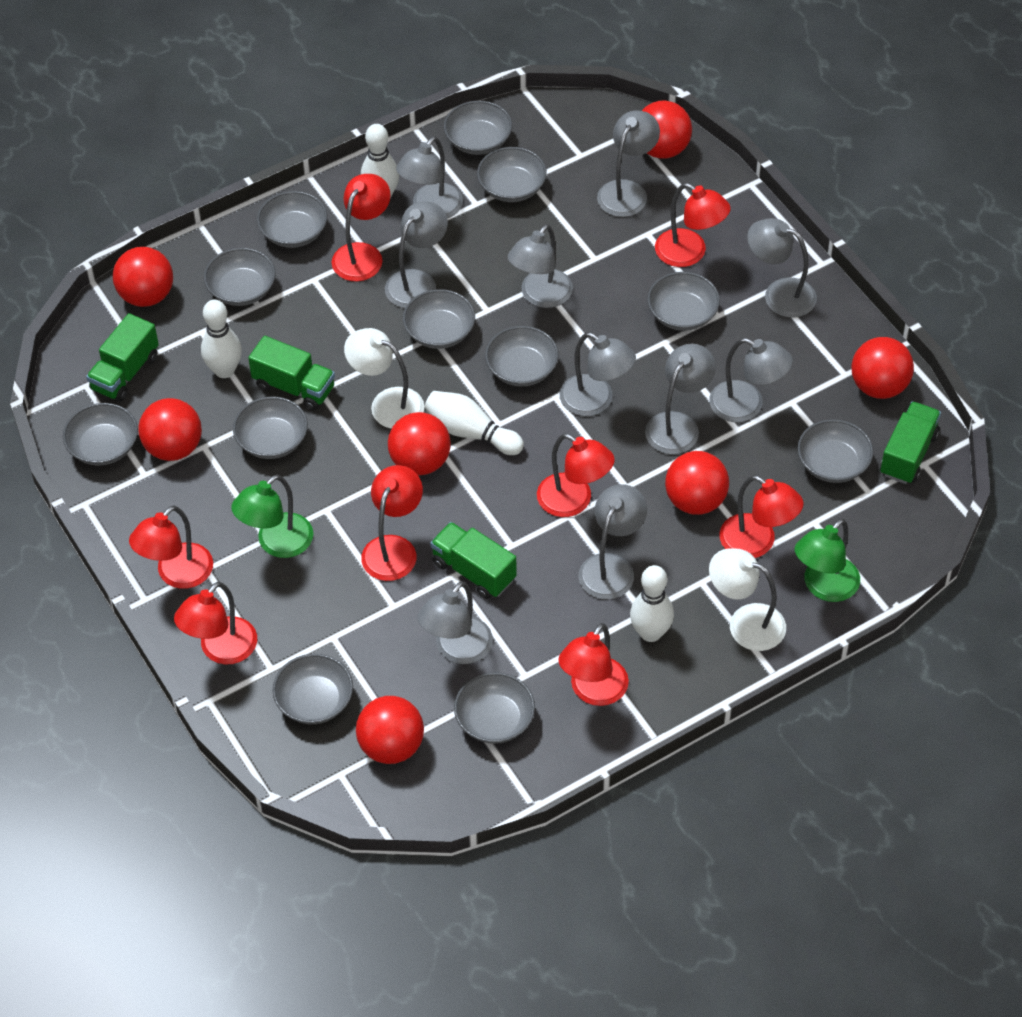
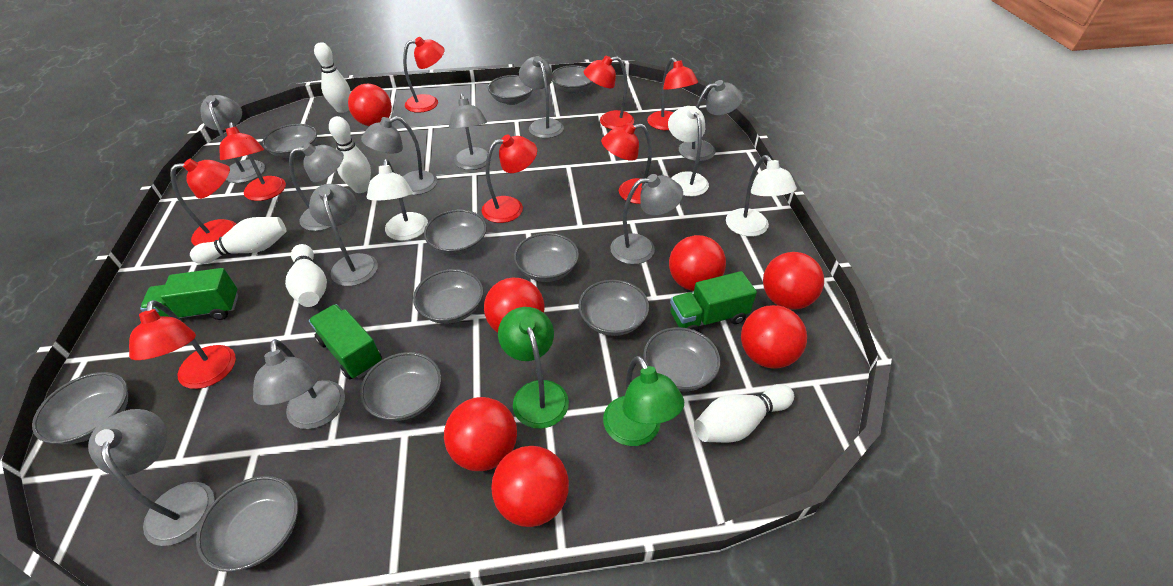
green truck: 4 -> 3
grey bowl: 12 -> 11
white bowling pin: 4 -> 5
white lamp: 2 -> 3

